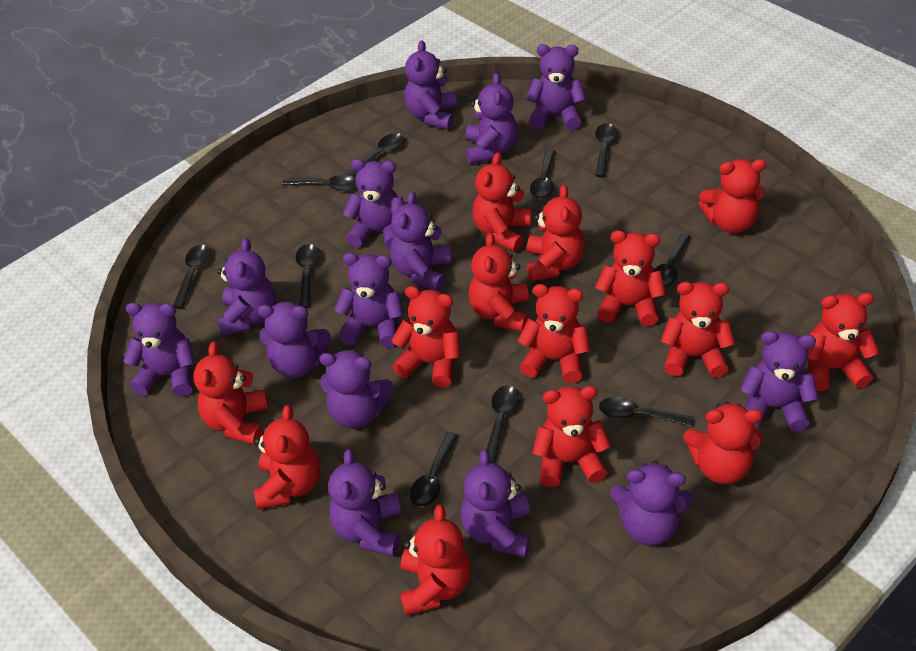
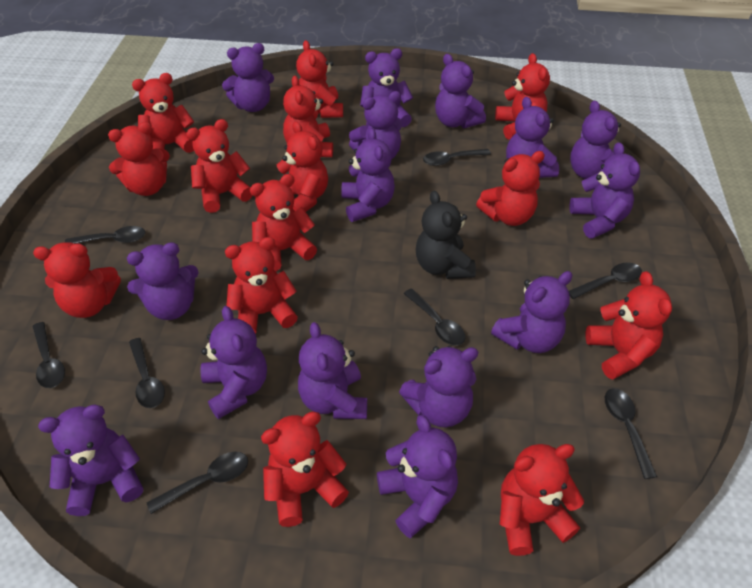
black spoon: 10 -> 8
black teddy bear: 0 -> 1
purple teddy bear: 14 -> 15

